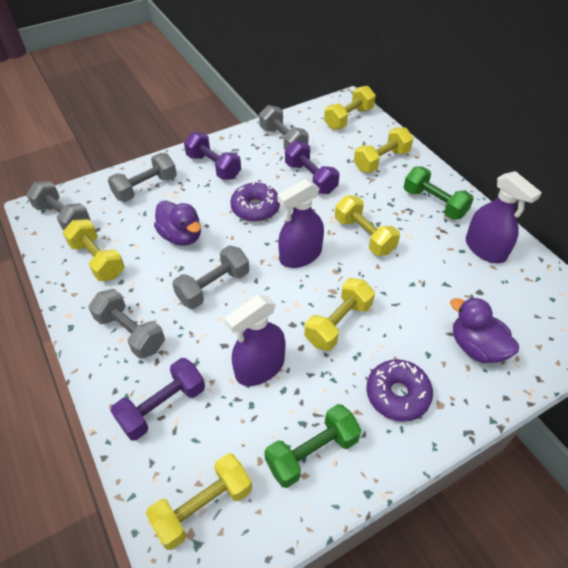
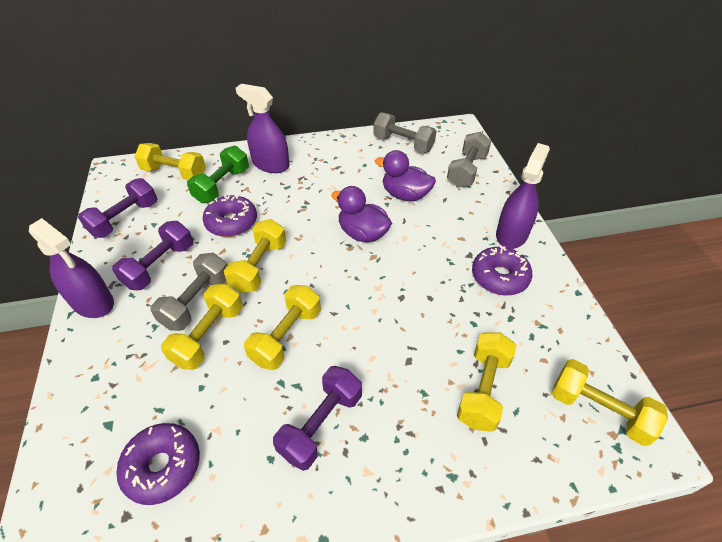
green dumbbell: 2 -> 1
grey dumbbell: 5 -> 3
purple donut: 2 -> 3

